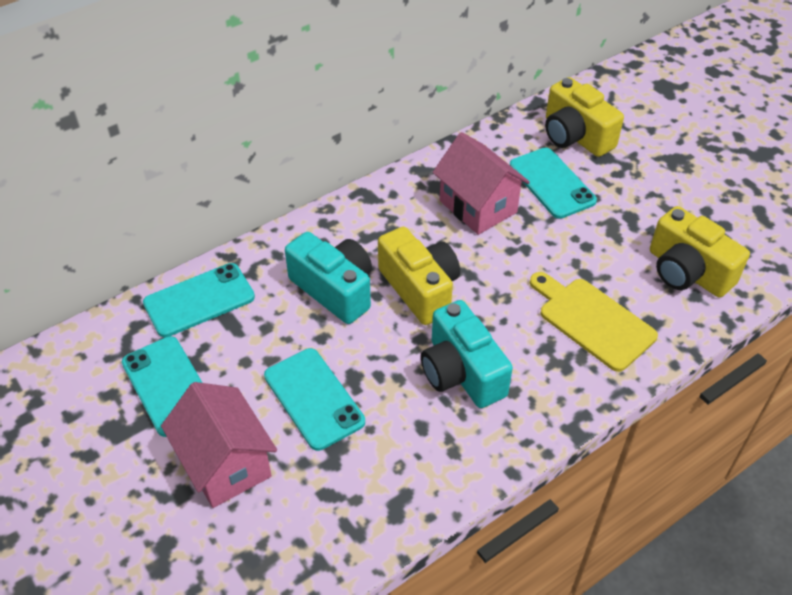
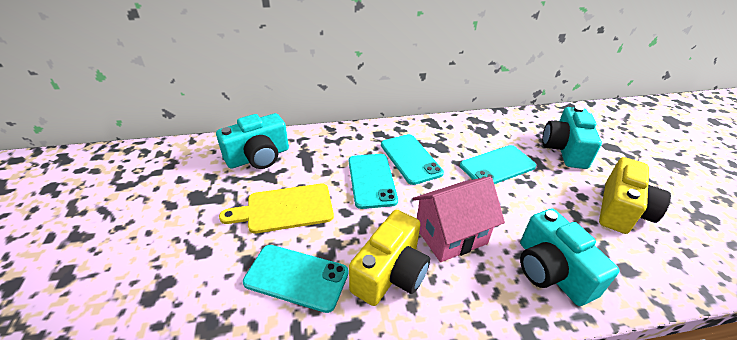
pink house: 2 -> 1
turquoise camera: 2 -> 3
yellow camera: 3 -> 2

